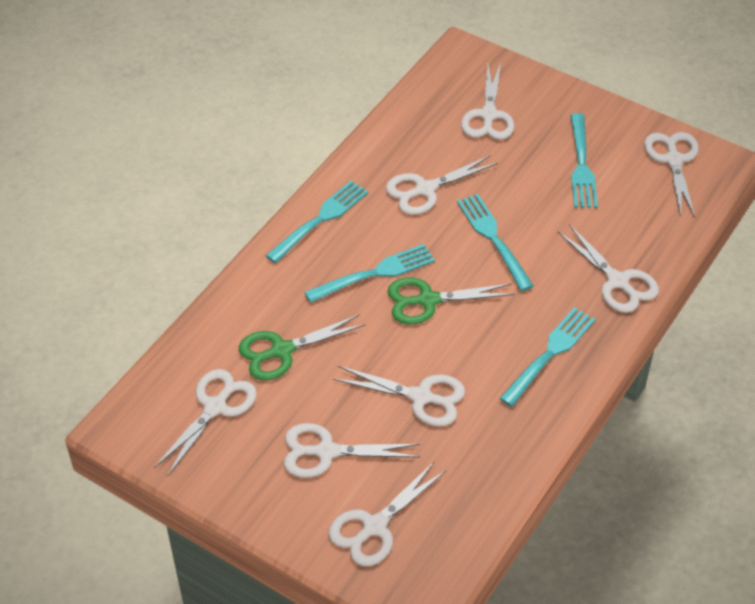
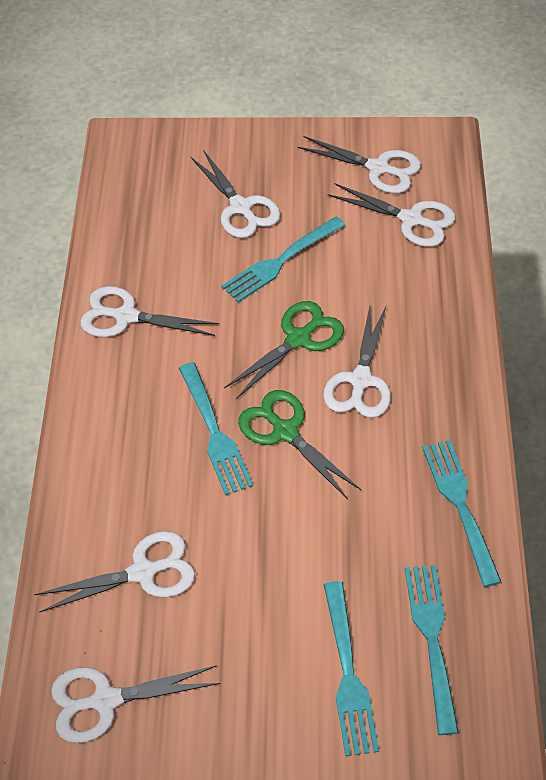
white scissors: 8 -> 7

